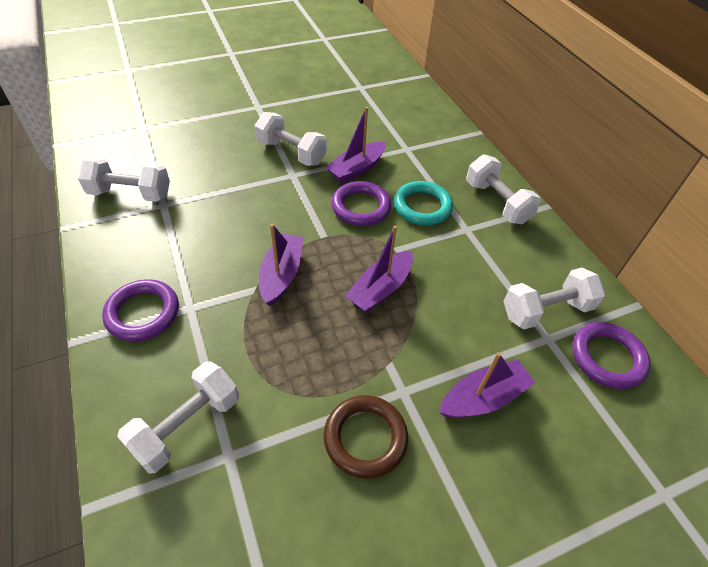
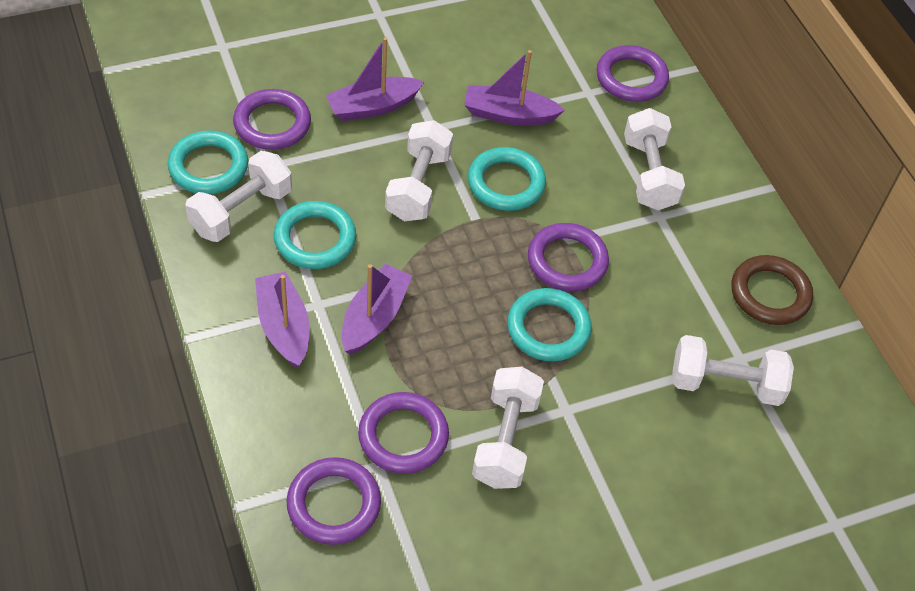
purple ring: 3 -> 5
turquoise ring: 1 -> 4

